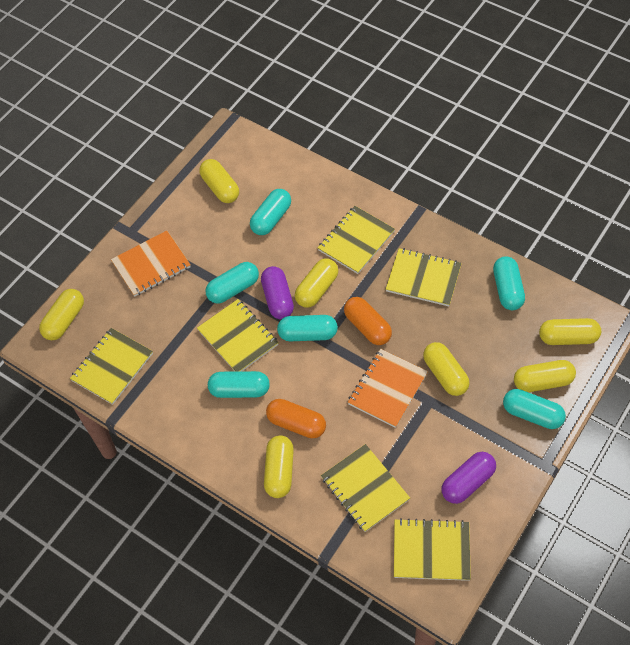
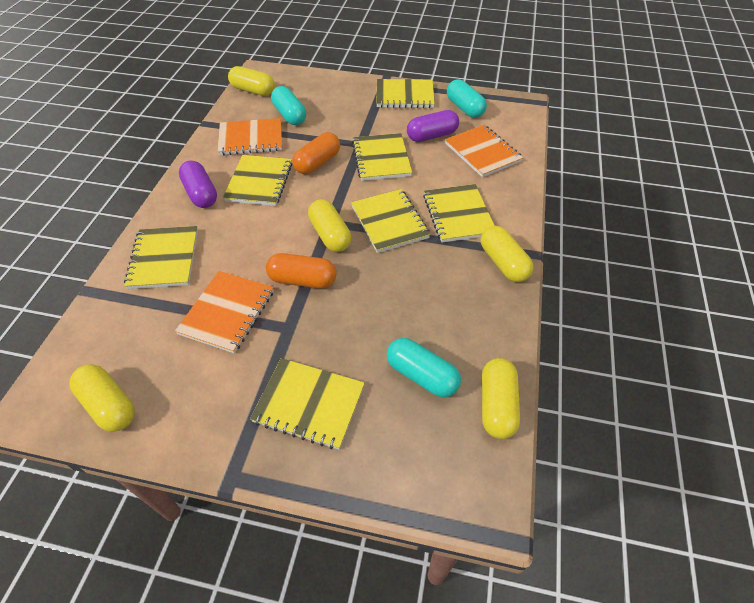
orange notebook: 2 -> 3
turquoise capsule: 6 -> 3
yellow capsule: 7 -> 5
yellow notebook: 6 -> 7

